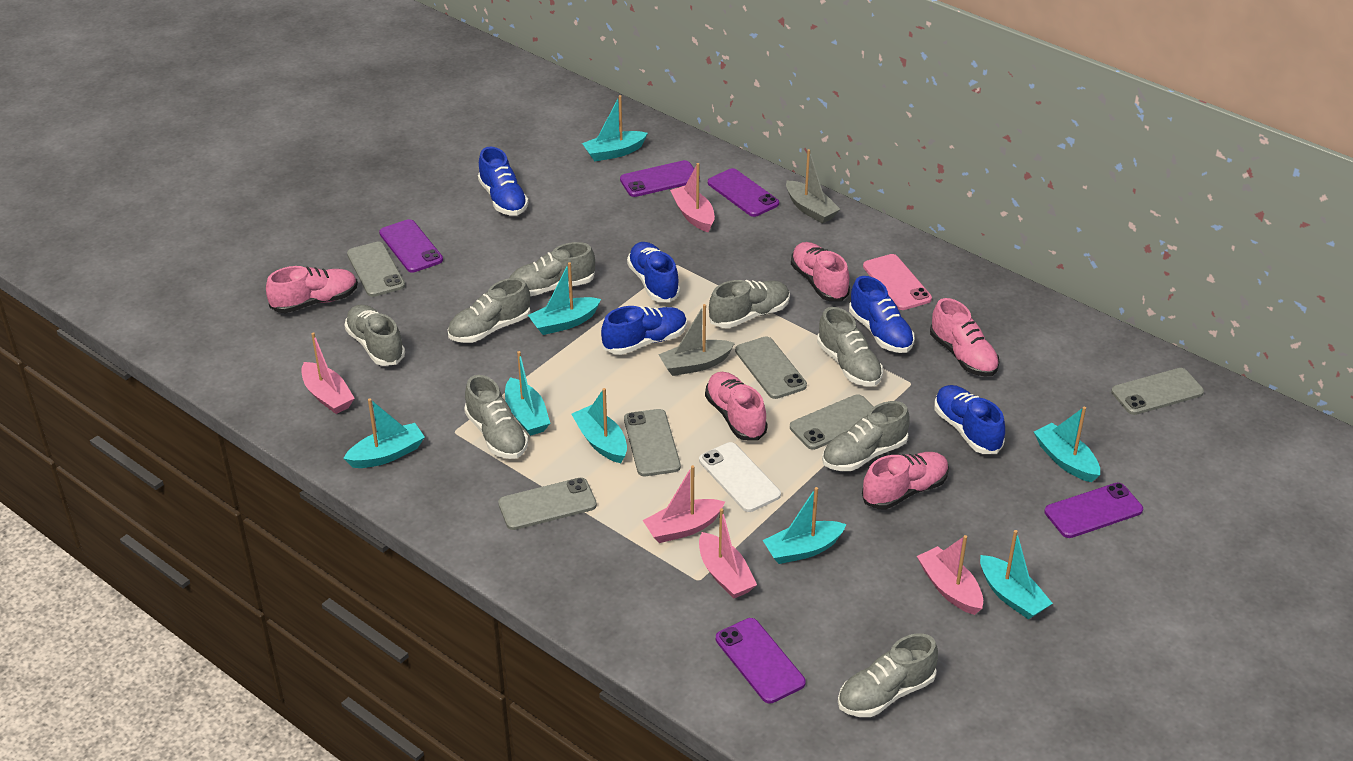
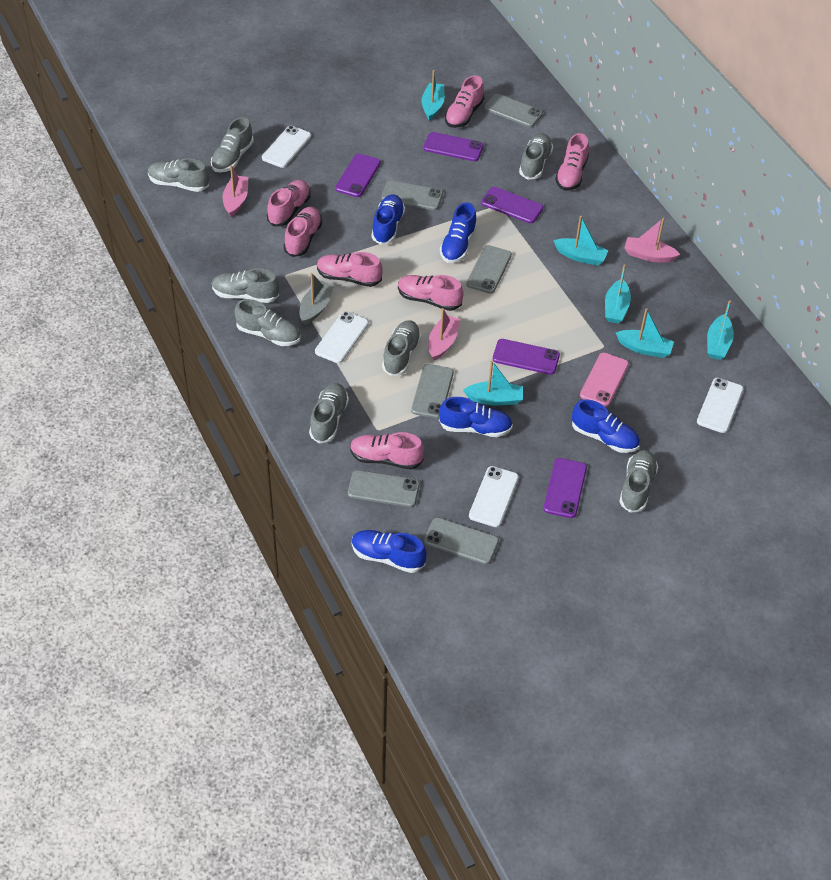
grey boat: 2 -> 1
pink boat: 5 -> 3
pink shoe: 5 -> 7
turquoise boat: 8 -> 6
white phone: 1 -> 4

